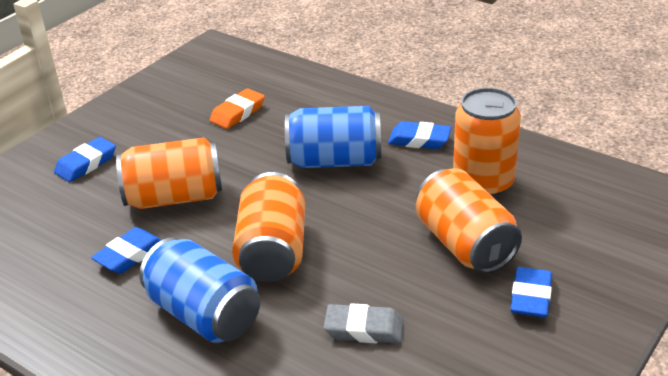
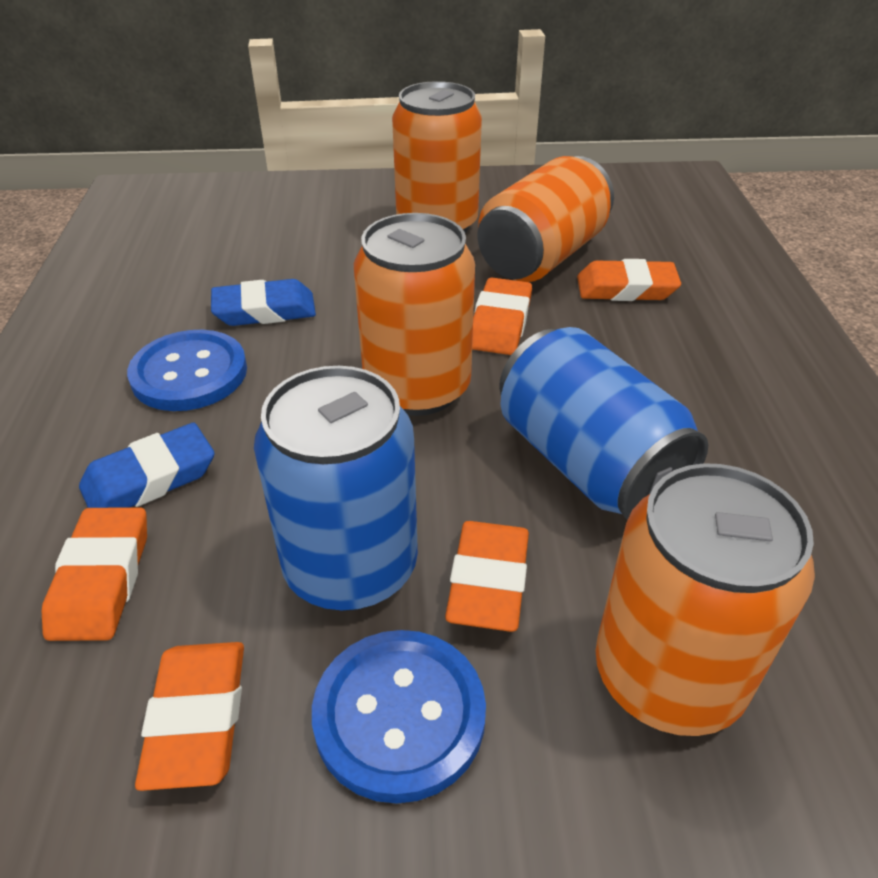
blue button: 0 -> 2
blue eraser: 4 -> 2
grey eraser: 1 -> 0
orange eraser: 1 -> 5

